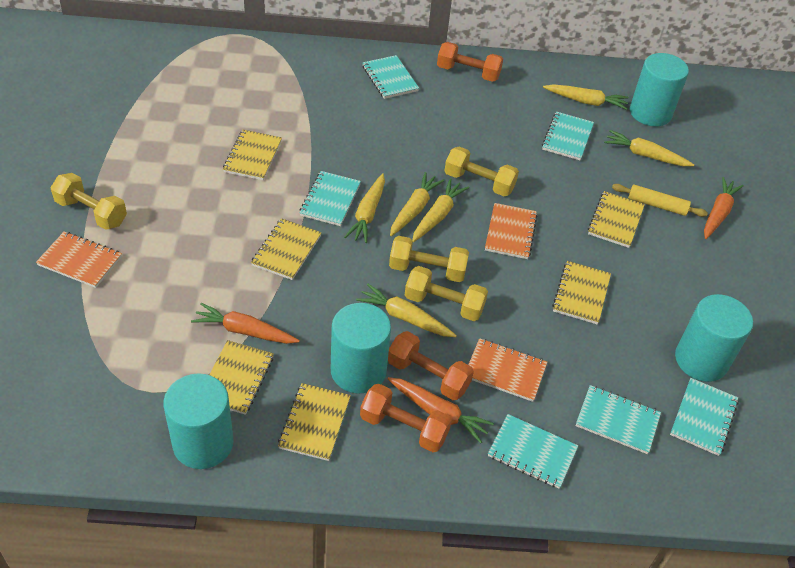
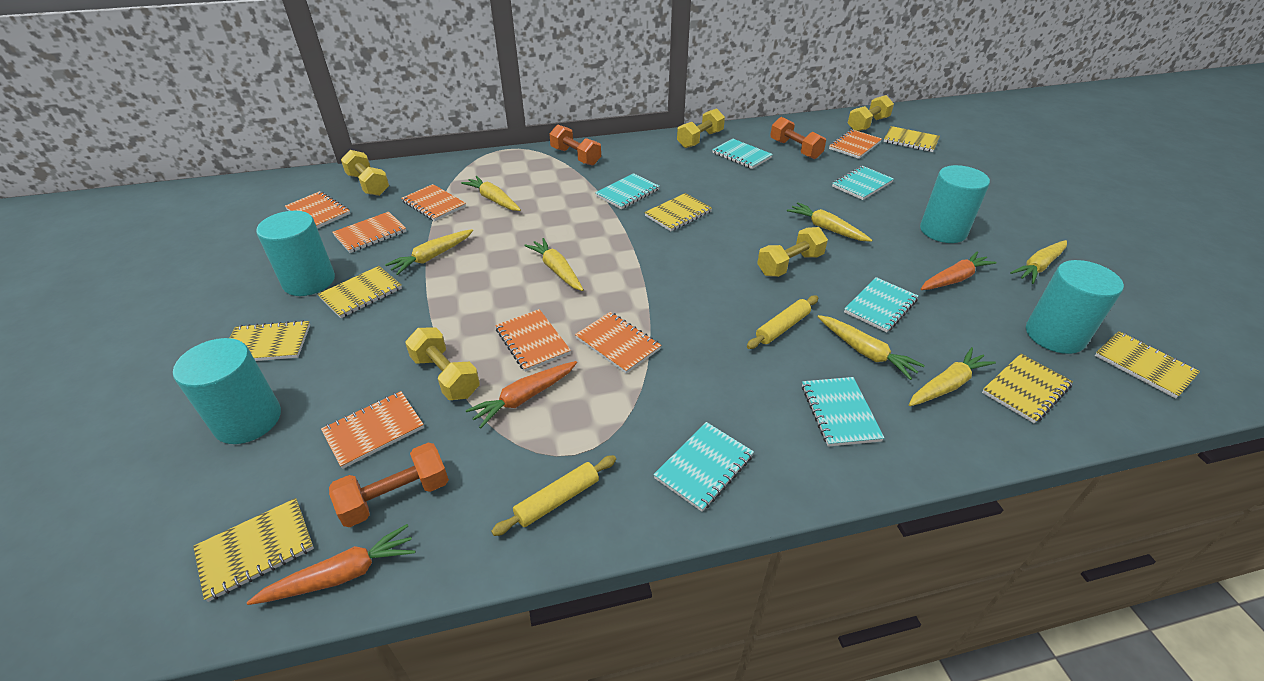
orange notebook: 3 -> 7
yellow carrot: 6 -> 7
yellow dumbbell: 4 -> 5
yellow notebook: 6 -> 7
yellow rolling pin: 1 -> 2

